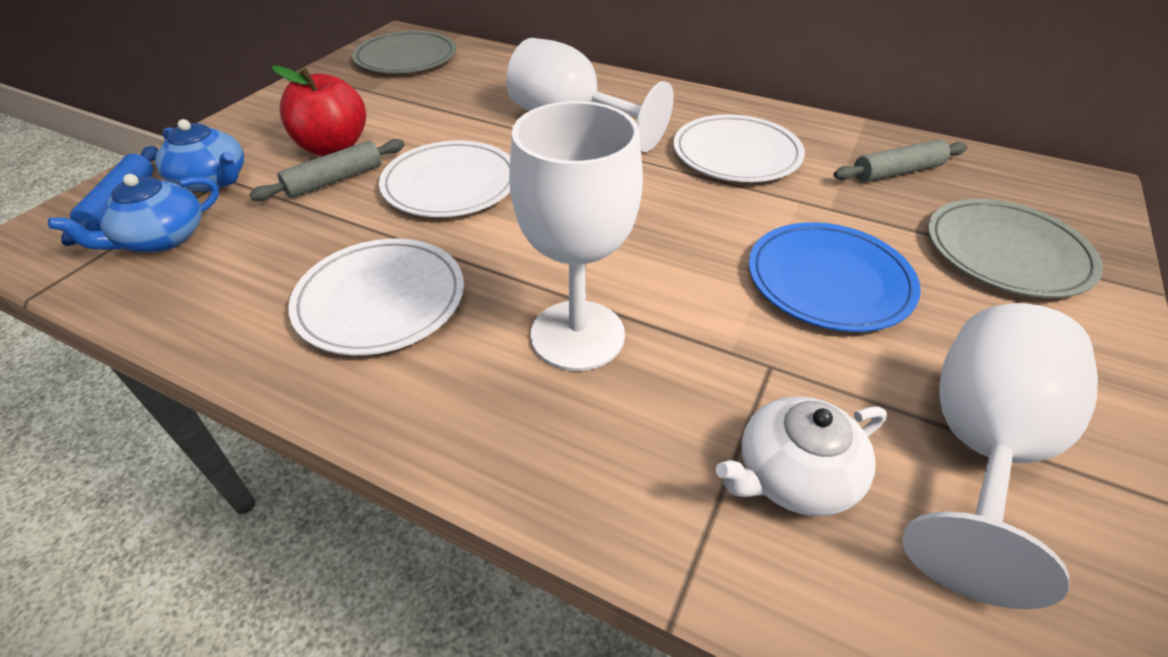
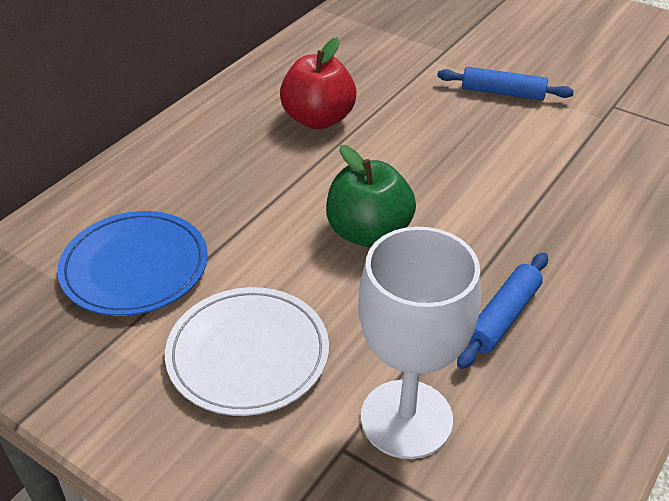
blue rolling pin: 1 -> 2
blue teapot: 2 -> 0
green apple: 0 -> 1
grey plate: 2 -> 0
grey rolling pin: 2 -> 0
white goblet: 3 -> 1
white plate: 3 -> 1
white teapot: 1 -> 0

